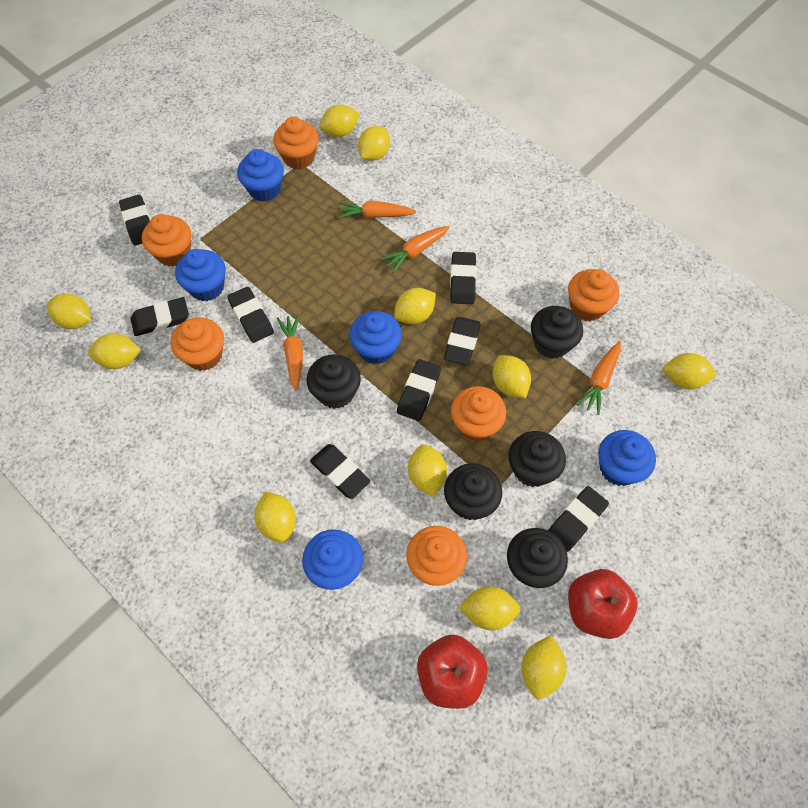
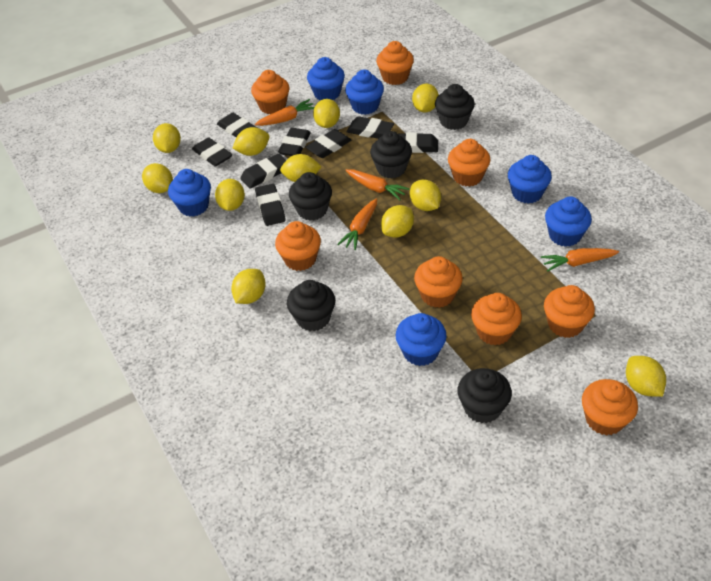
blue cupcake: 5 -> 6
orange cupcake: 6 -> 8
red apple: 2 -> 0

